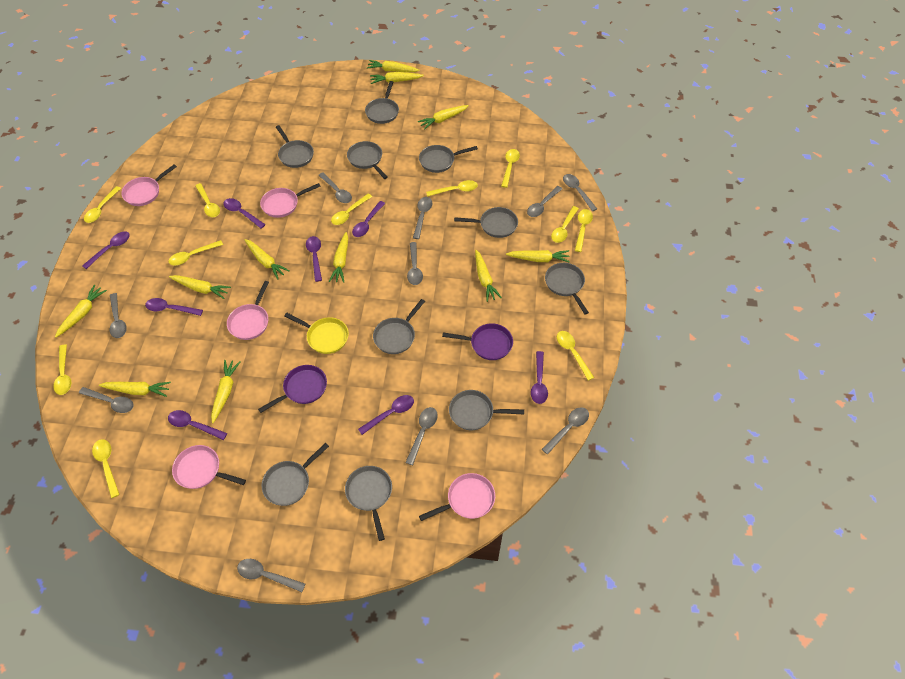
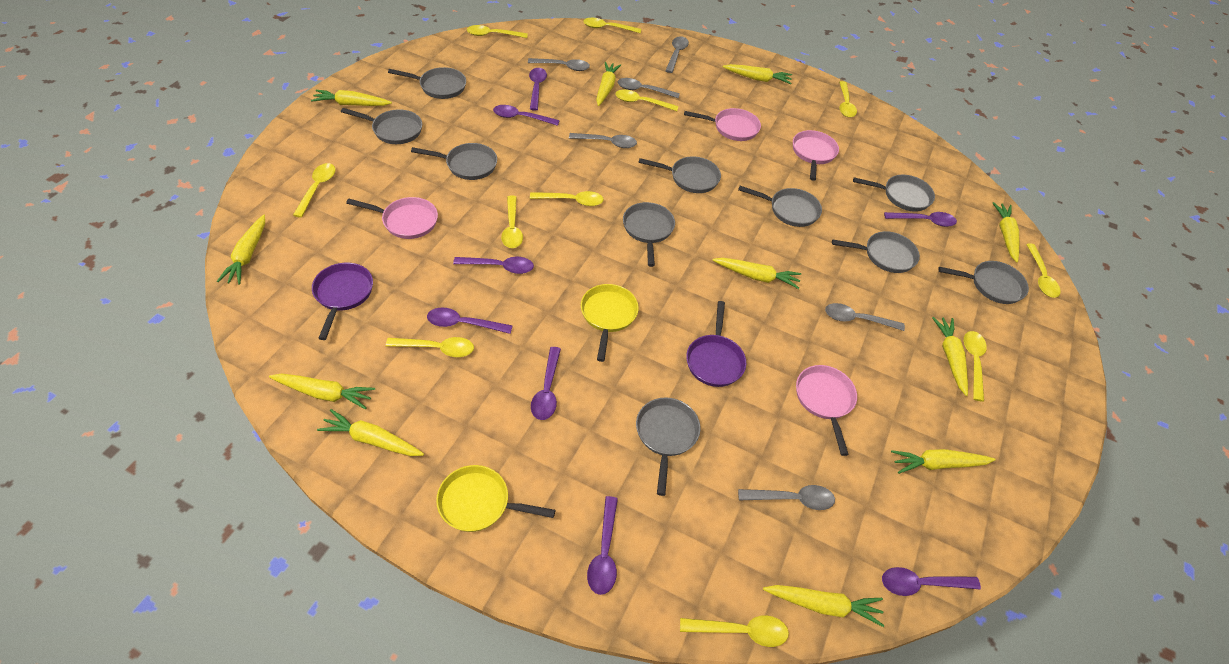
grey spoon: 10 -> 6
pink pan: 5 -> 4
yellow pan: 1 -> 2

